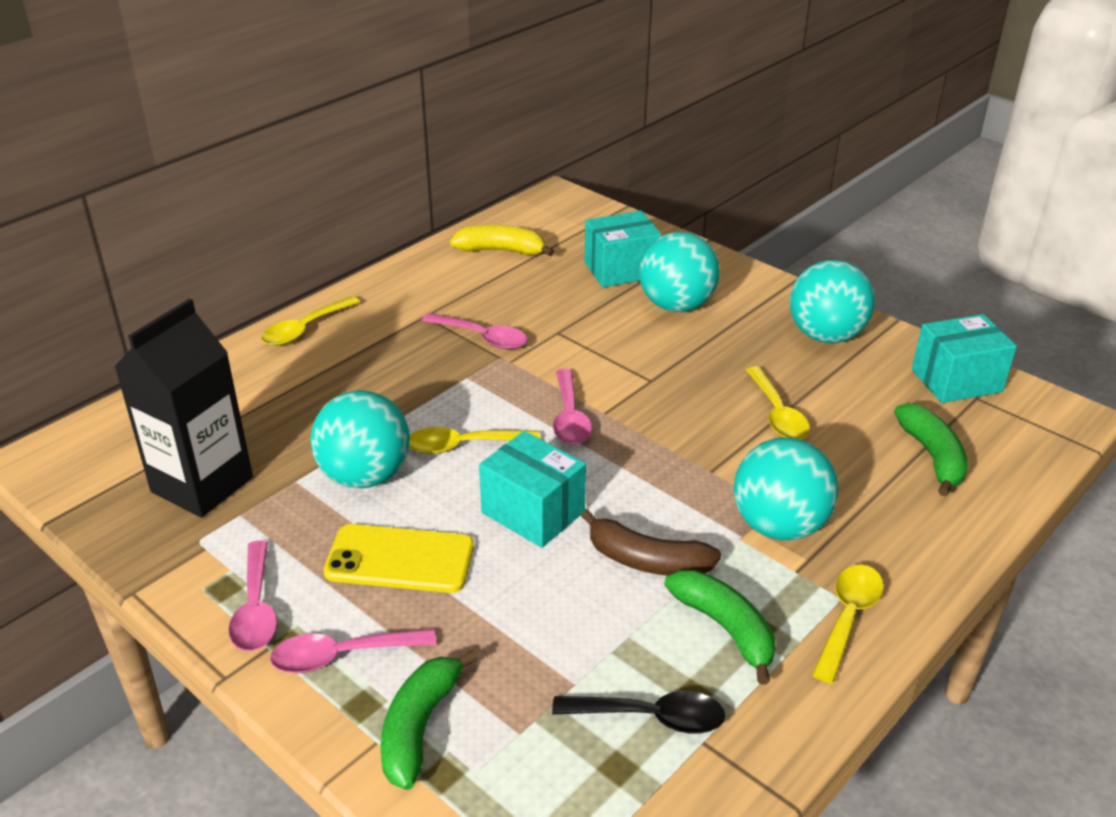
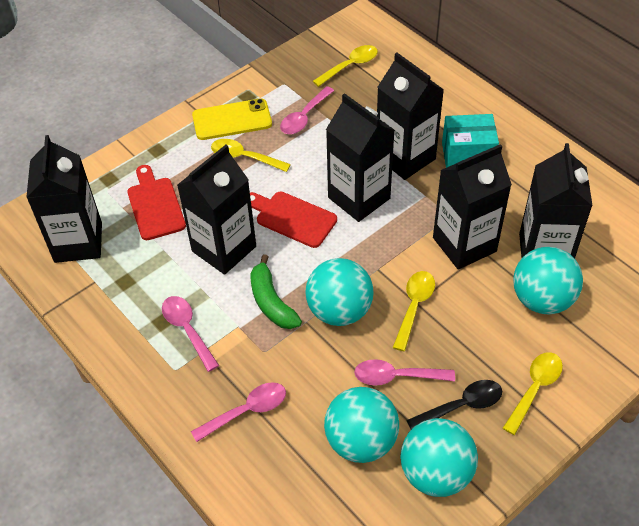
black carton: 1 -> 6
brown banana: 1 -> 0
green banana: 3 -> 1
red cutting board: 0 -> 2
turquoise box: 3 -> 1
yellow banana: 1 -> 0

